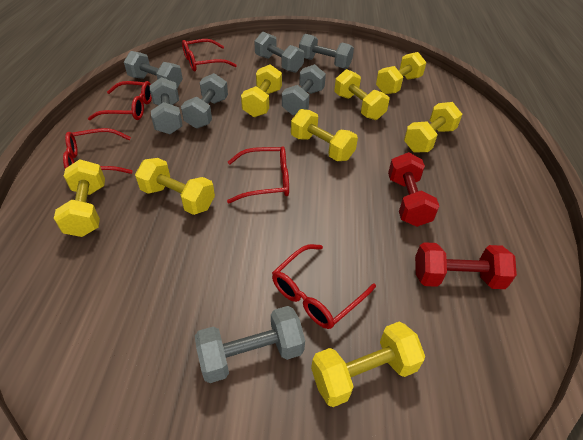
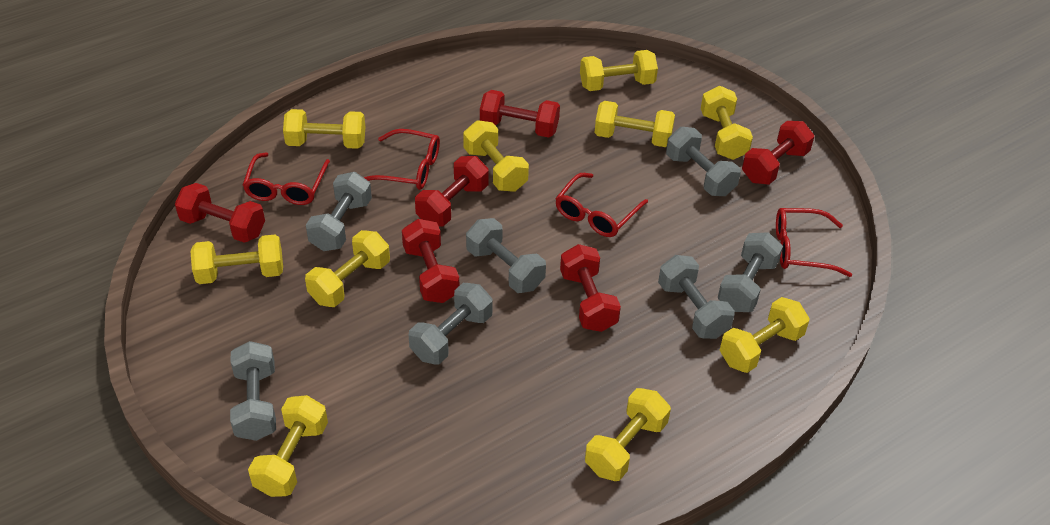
red dumbbell: 2 -> 6
red glasses: 5 -> 4
yellow dumbbell: 8 -> 10

